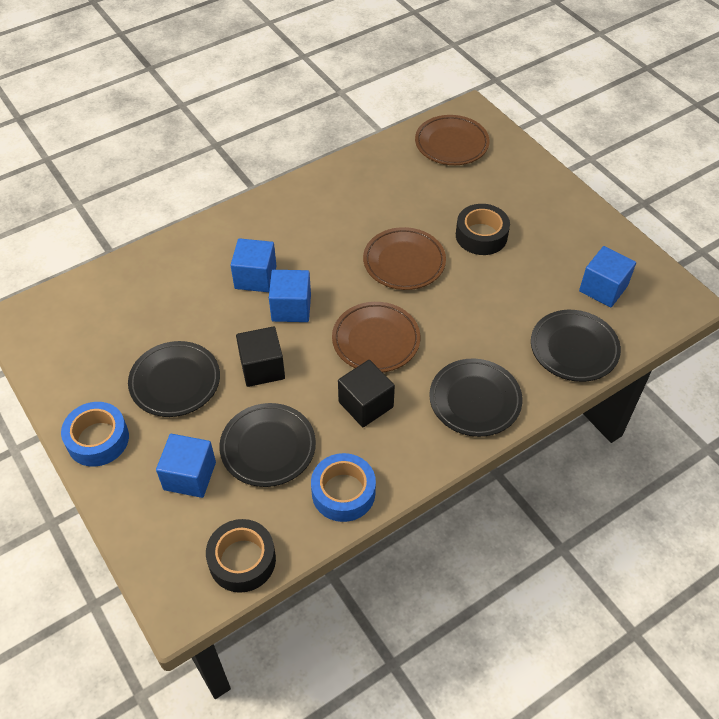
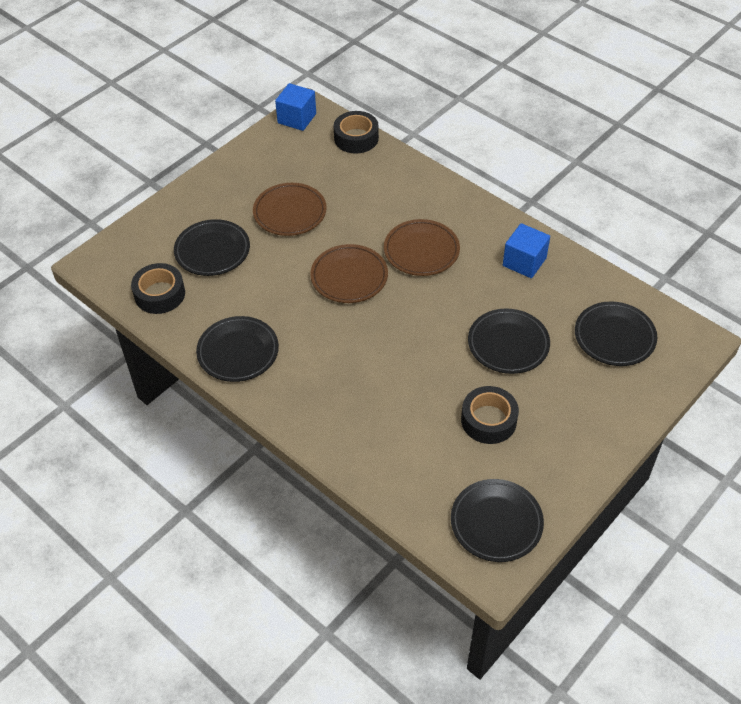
black cube: 2 -> 0
black plate: 4 -> 5
black tape: 2 -> 3
blue cube: 4 -> 2
blue tape: 2 -> 0

